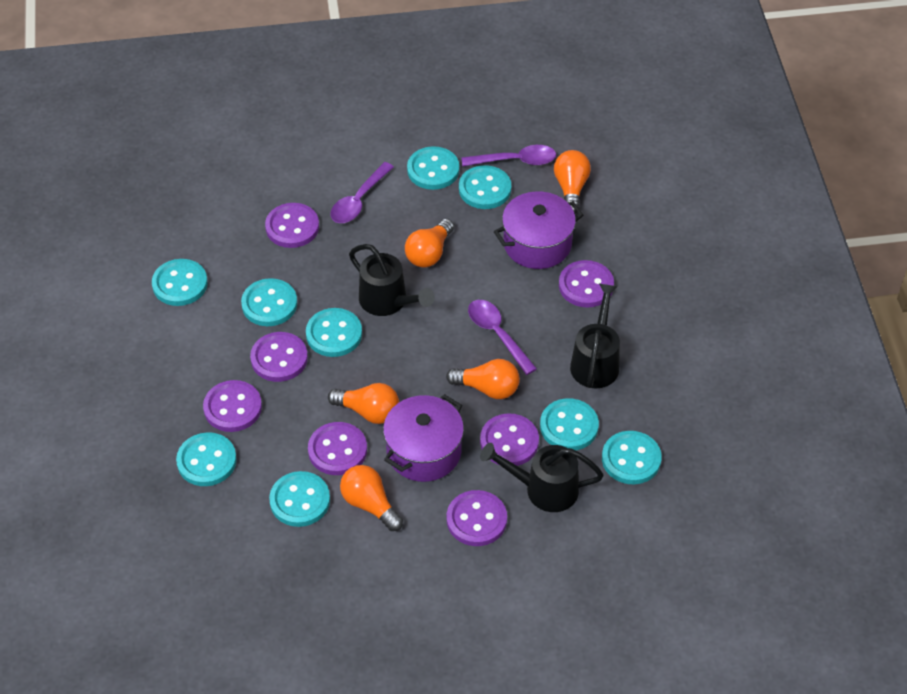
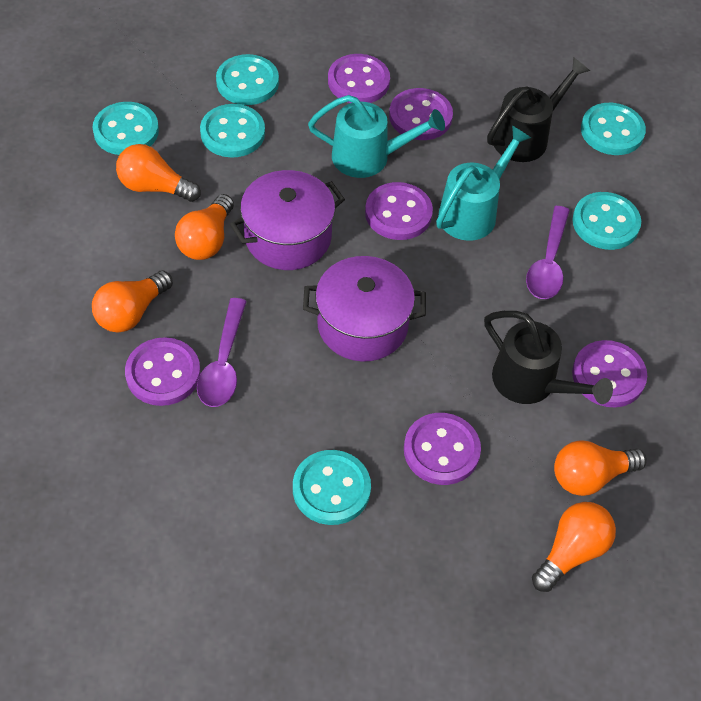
black watering can: 3 -> 2
purple button: 7 -> 6
purple spoon: 3 -> 2
turquoise button: 9 -> 6
turquoise watering can: 0 -> 2

